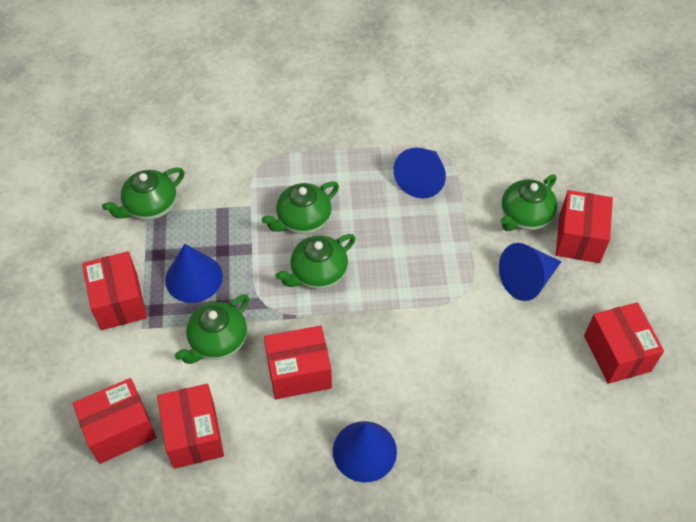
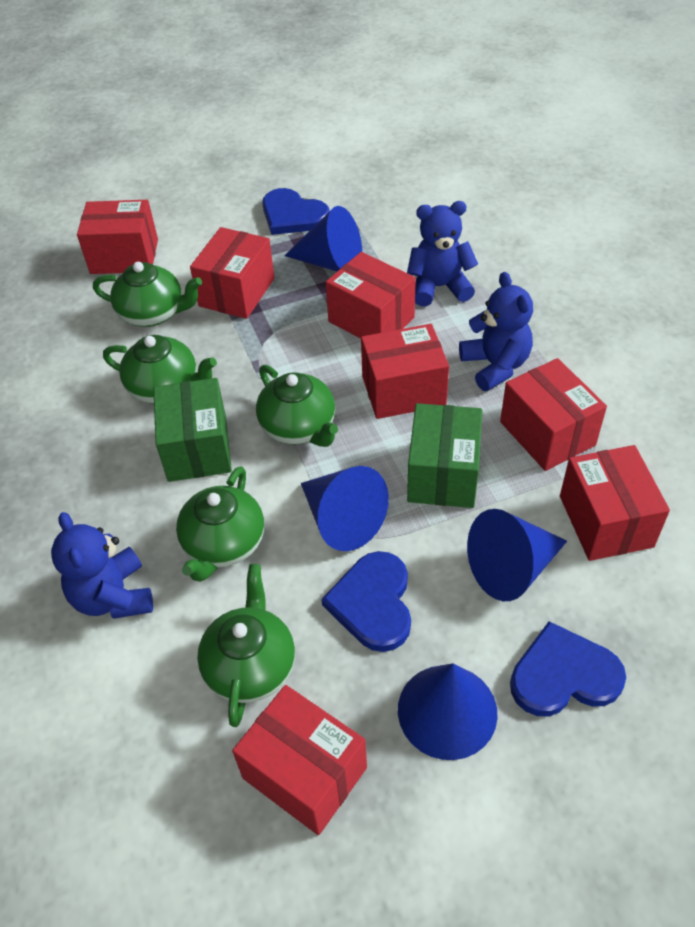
blue heart: 0 -> 3
blue teddy bear: 0 -> 3
green box: 0 -> 2
red box: 6 -> 7

